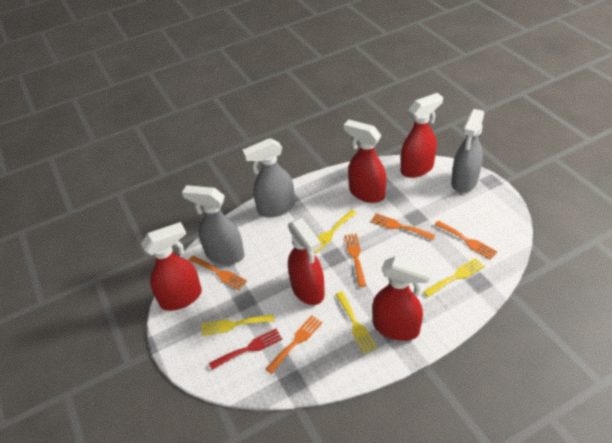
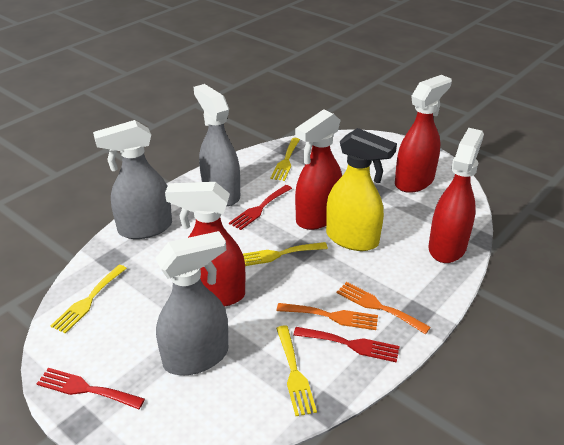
orange fork: 5 -> 2
red fork: 1 -> 3
red spray bottle: 5 -> 4
yellow spray bottle: 0 -> 1

